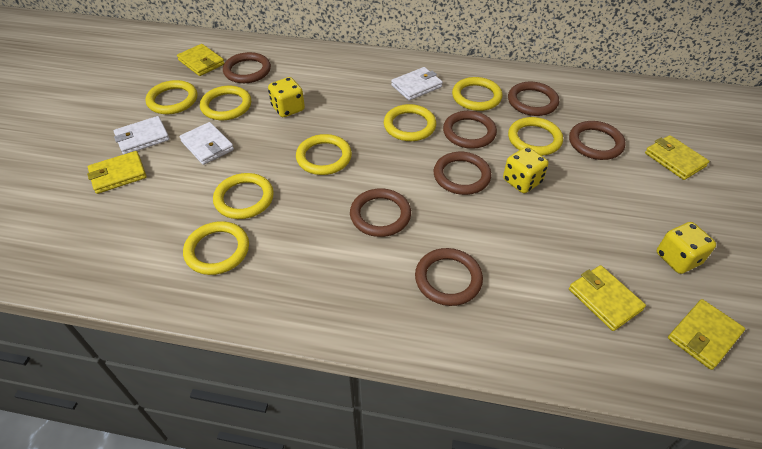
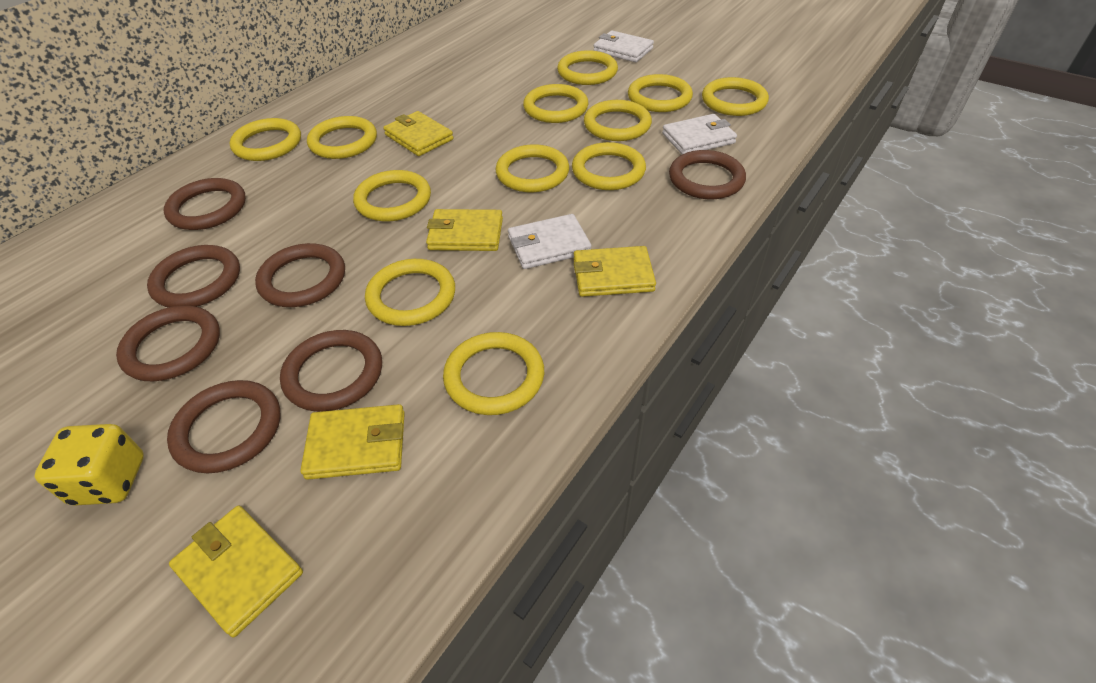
yellow dice: 3 -> 1
yellow ring: 8 -> 12

